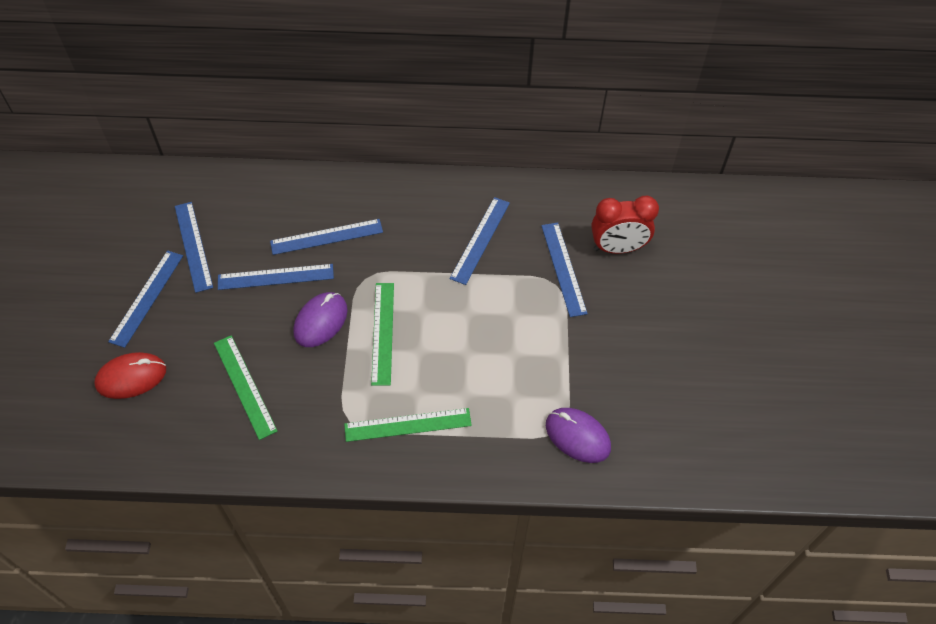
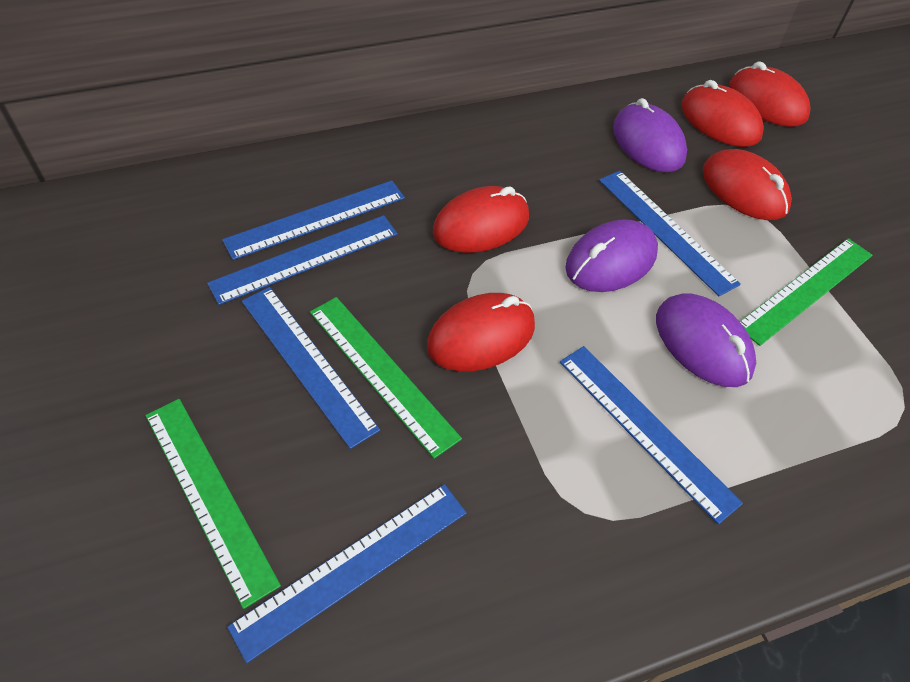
purple mouse: 2 -> 3
red clock: 1 -> 0
red mouse: 1 -> 5

